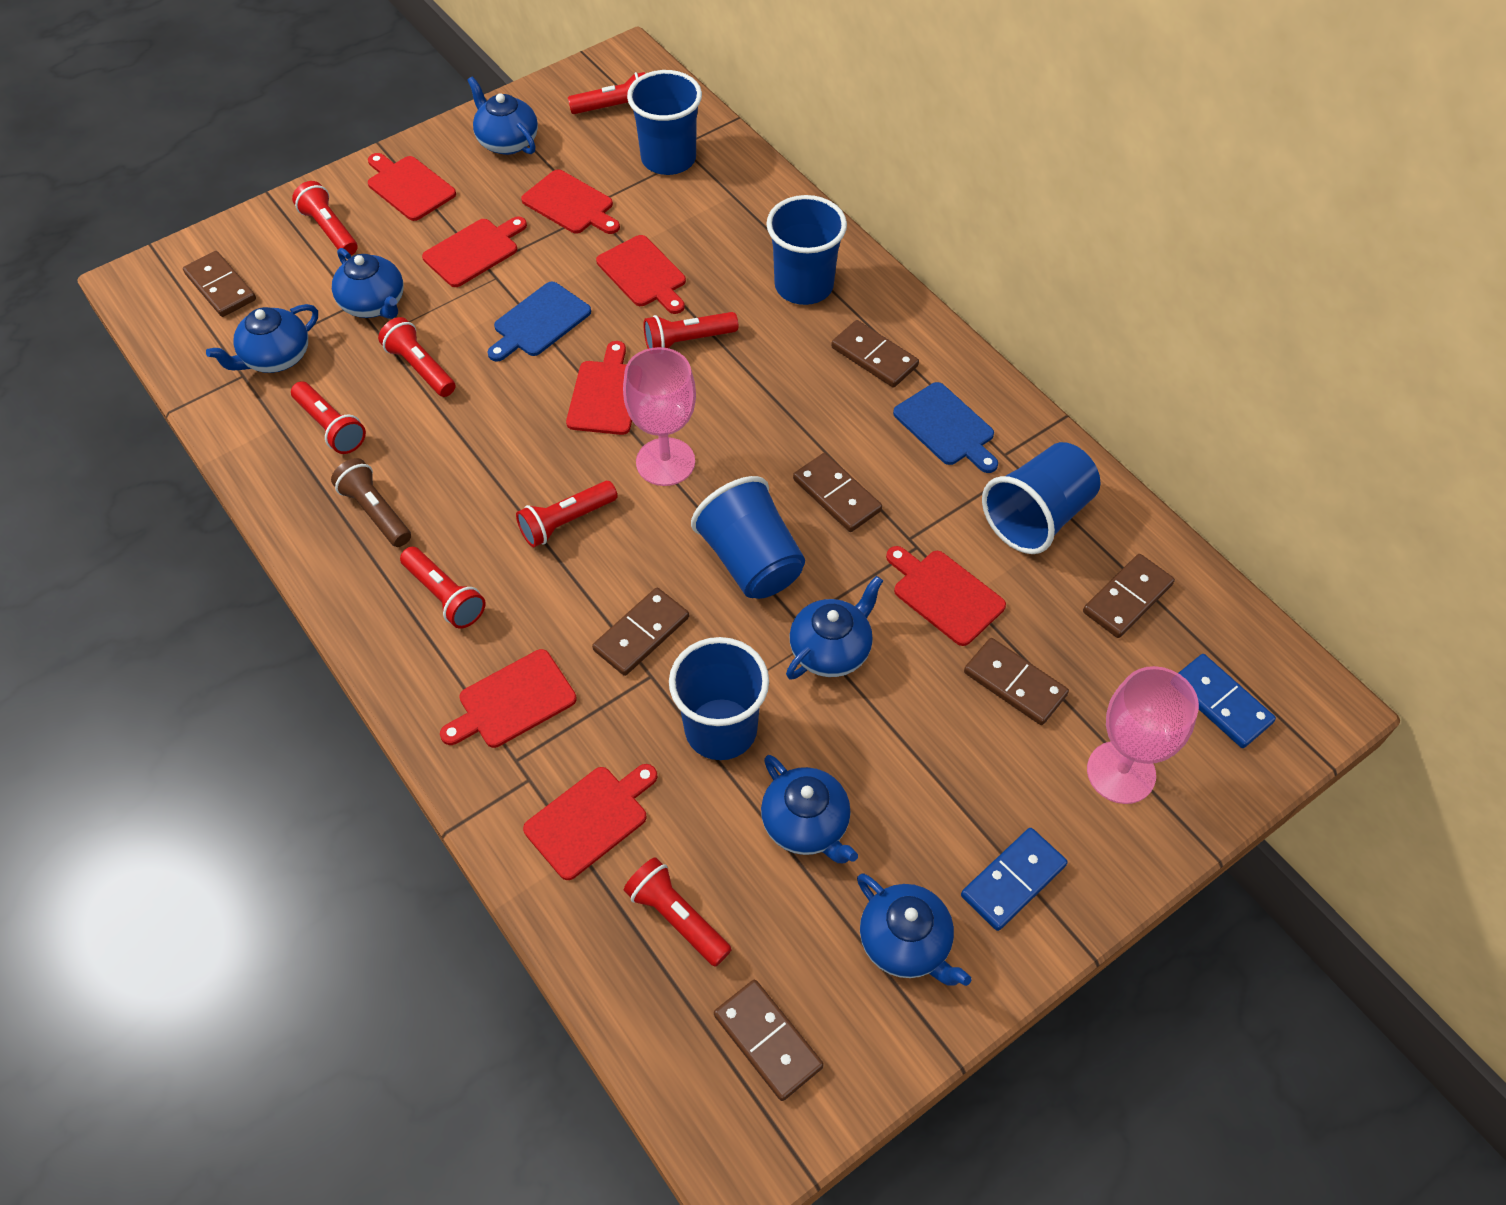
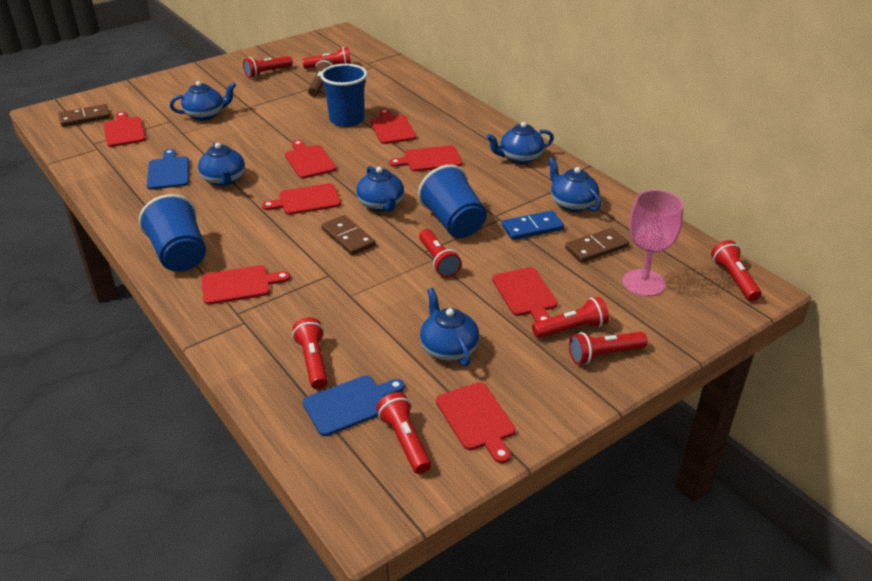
blue cup: 5 -> 3
blue domino: 2 -> 1
brown domino: 7 -> 3
pink goblet: 2 -> 1

